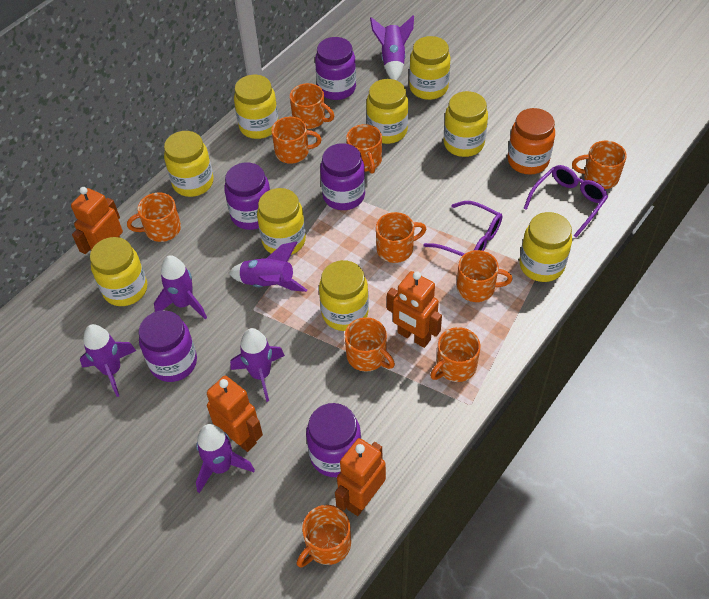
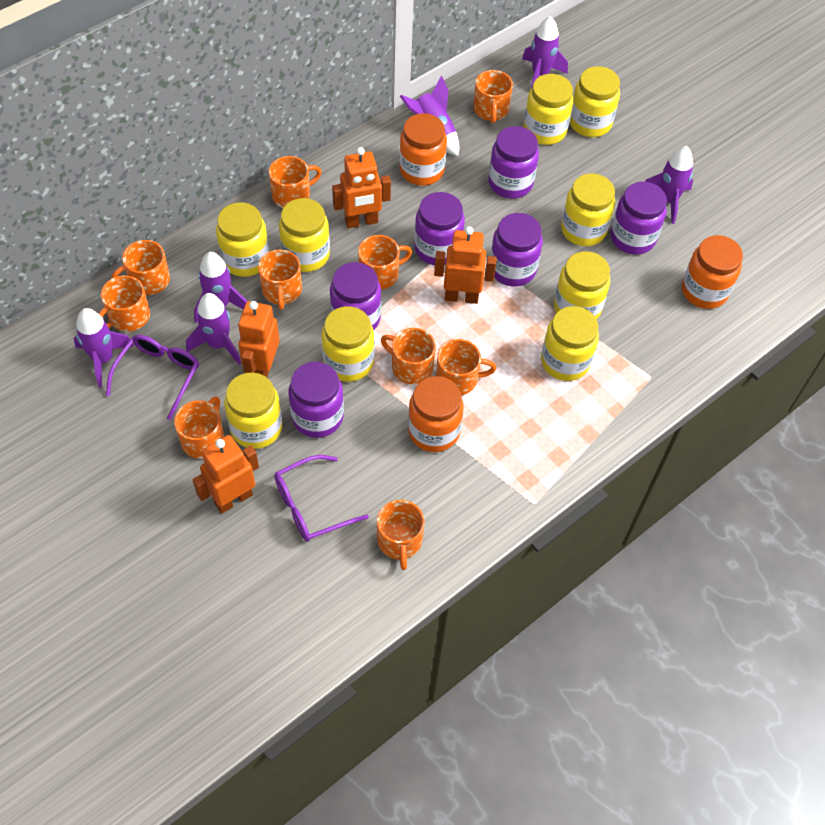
orange jar: 1 -> 3
purple jar: 5 -> 6

